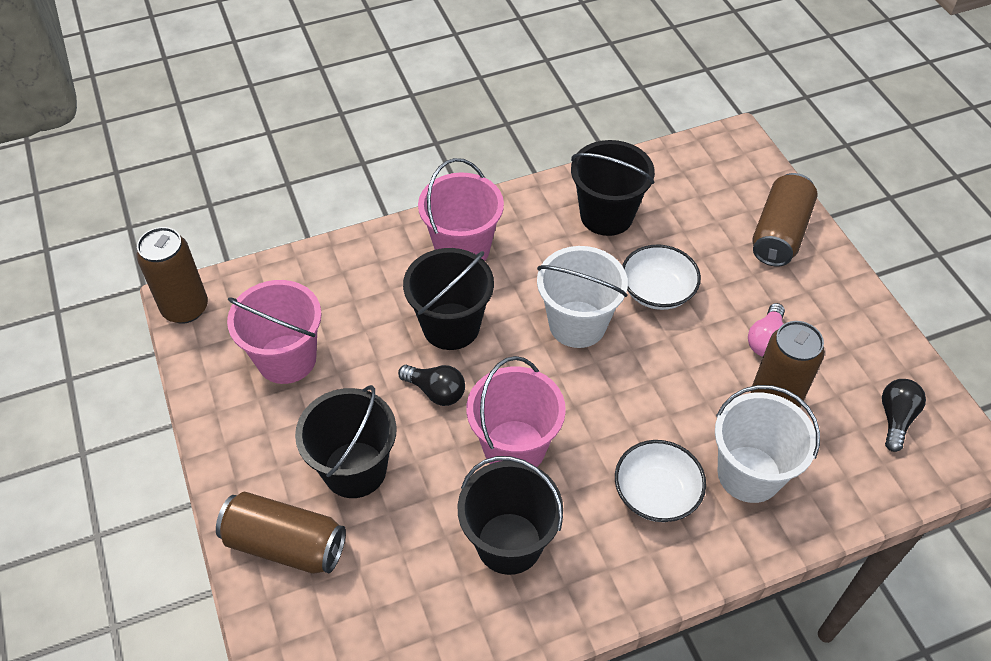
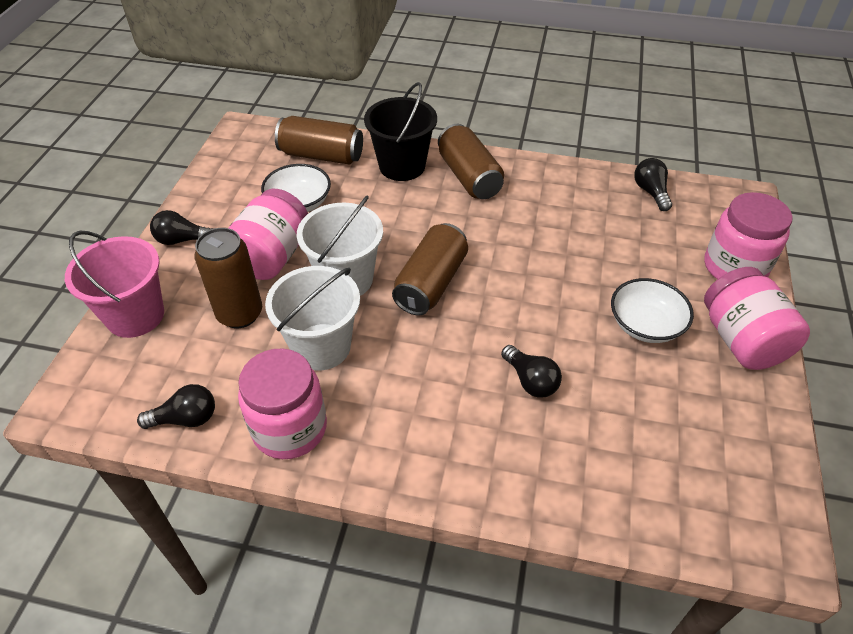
black bucket: 4 -> 1
black light bulb: 2 -> 4
pink bucket: 3 -> 1
pink jar: 0 -> 4
pink light bulb: 1 -> 0

